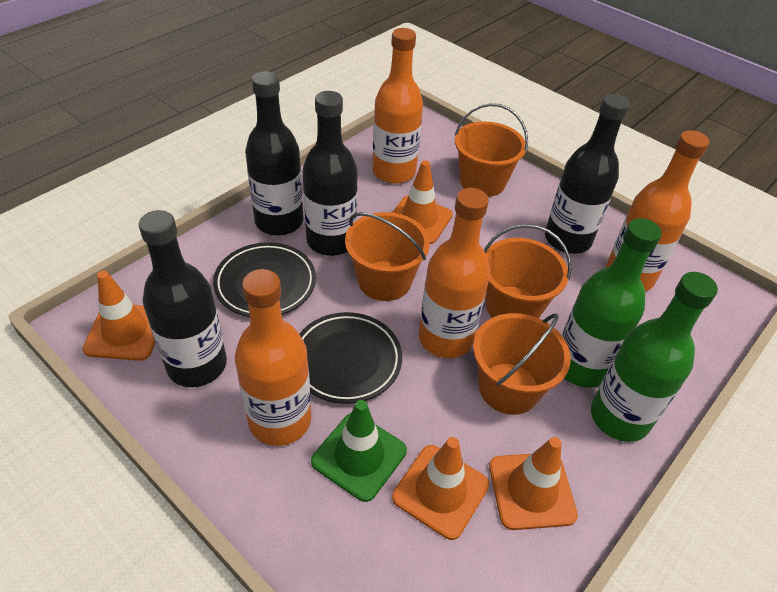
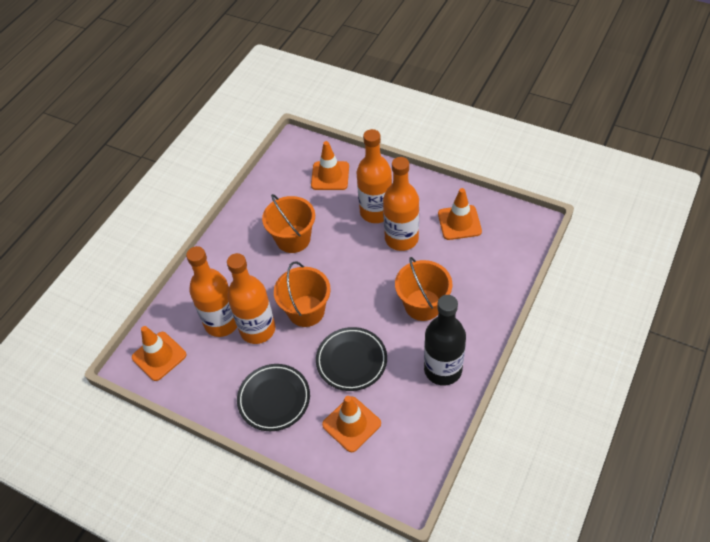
black bottle: 4 -> 1
green bottle: 2 -> 0
green traffic cone: 1 -> 0
orange bucket: 4 -> 3

